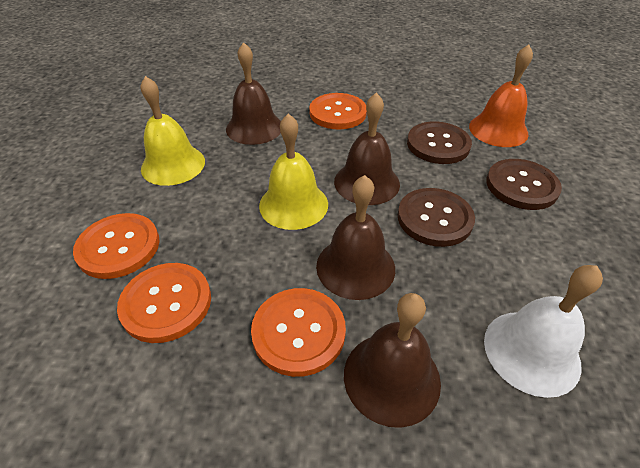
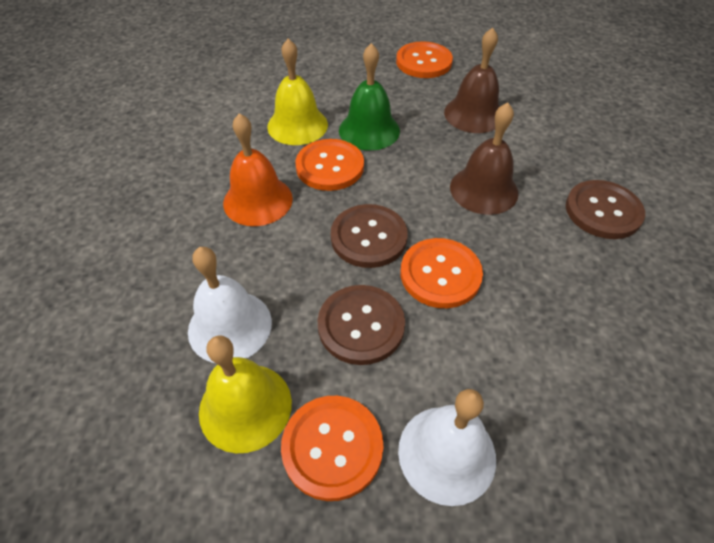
brown bell: 4 -> 2
green bell: 0 -> 1
white bell: 1 -> 2

